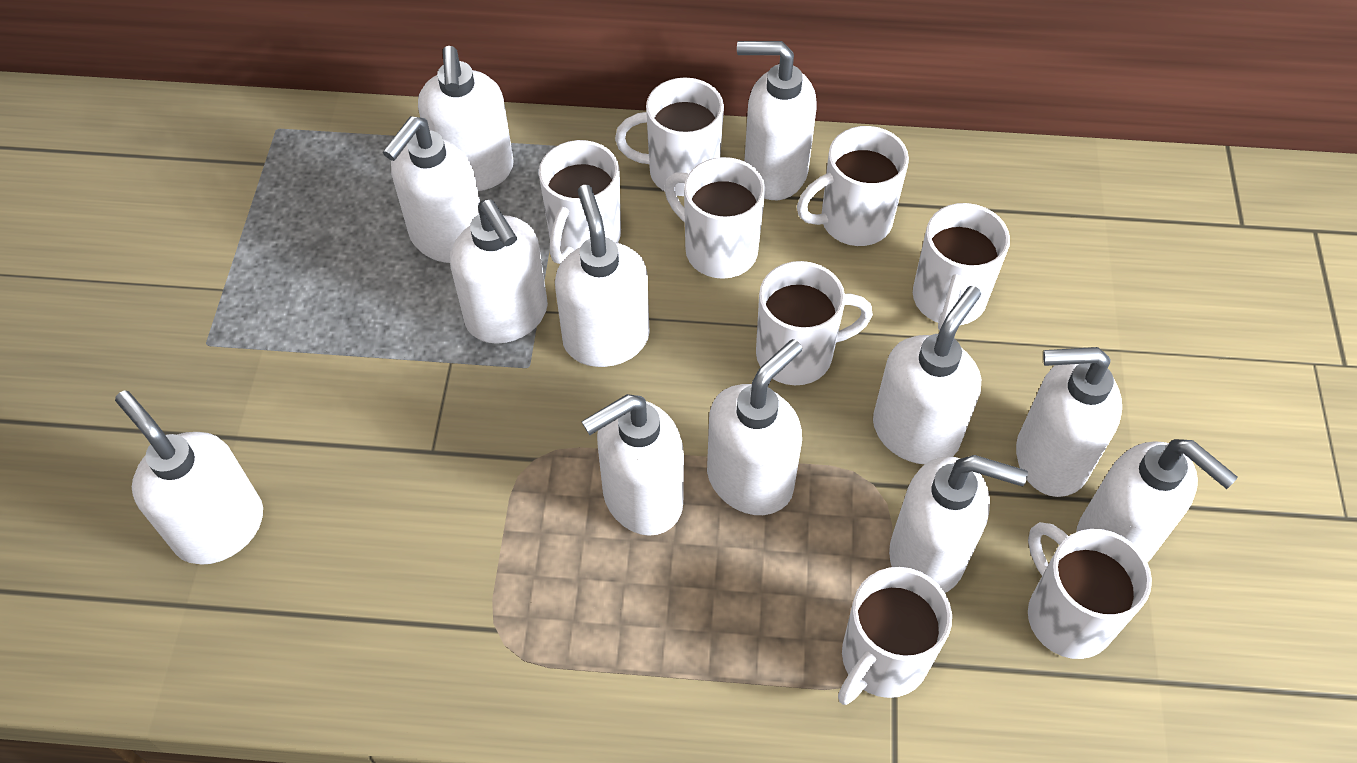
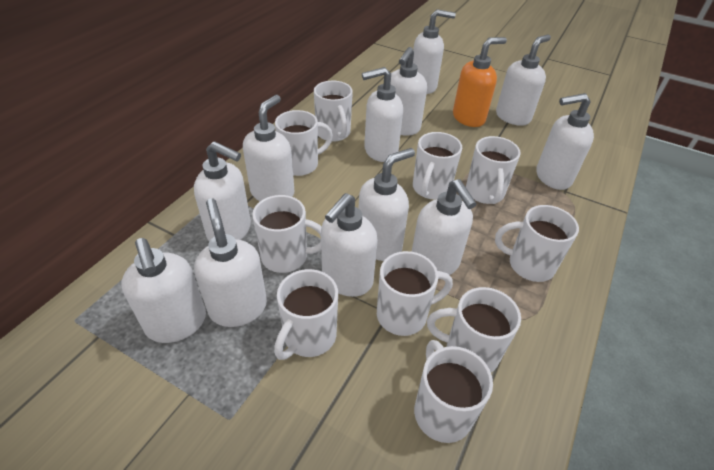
orange soap dispenser: 0 -> 1
white mug: 8 -> 10

